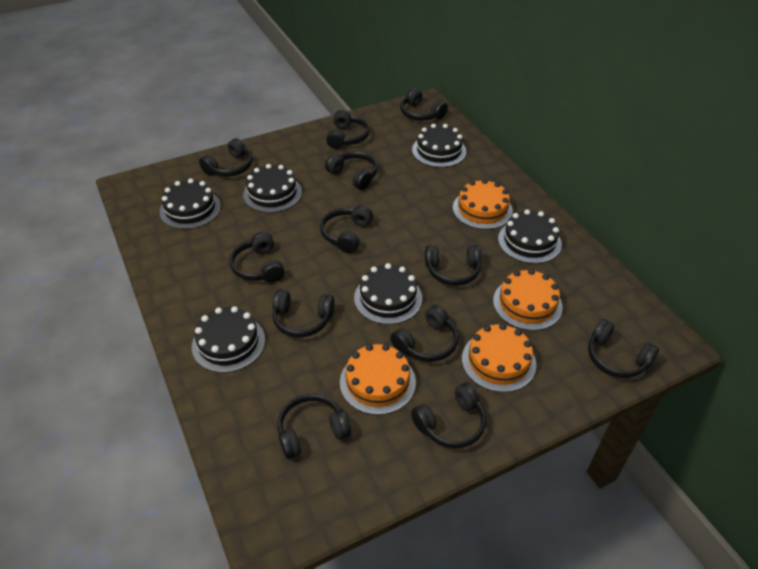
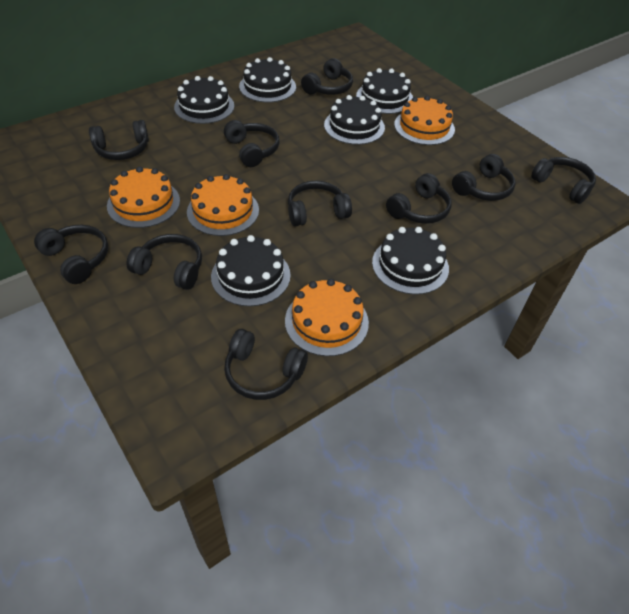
black headphones: 12 -> 10

